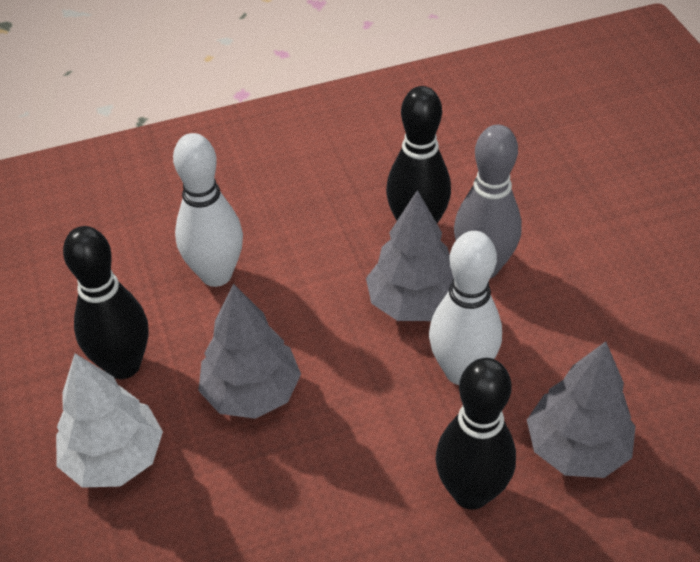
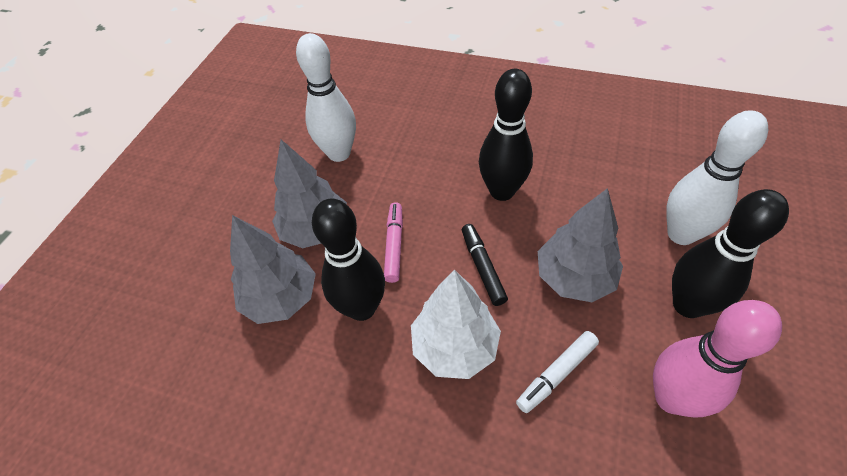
black marker: 0 -> 1
grey bowling pin: 1 -> 0
pink bowling pin: 0 -> 1
pink marker: 0 -> 1
white marker: 0 -> 1

